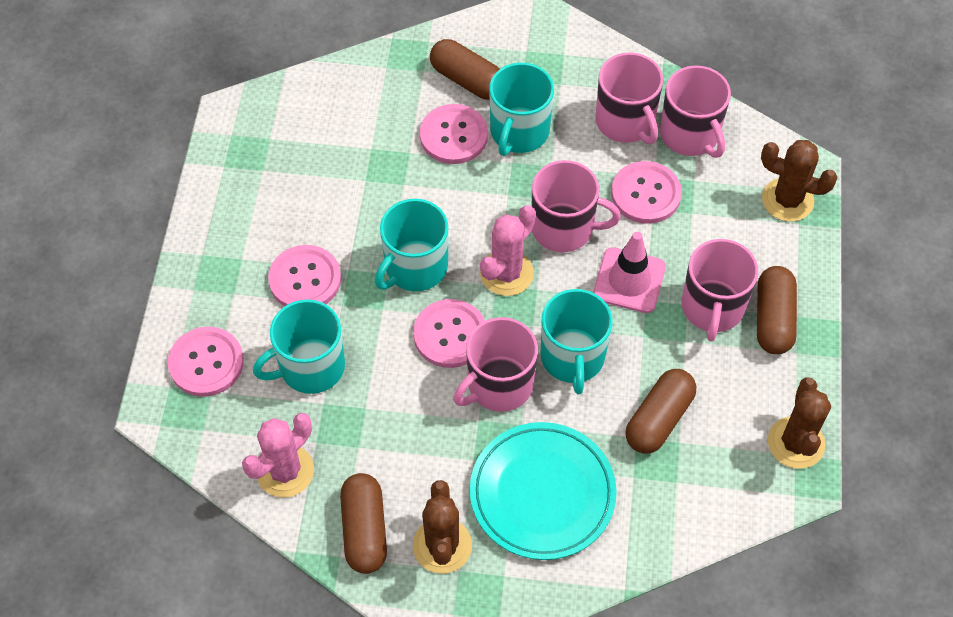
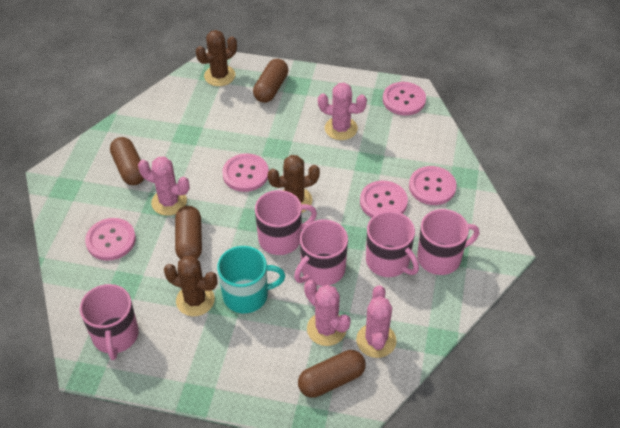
pink cactus: 2 -> 4
pink traffic cone: 1 -> 0
turquoise mug: 4 -> 1
turquoise plate: 1 -> 0

